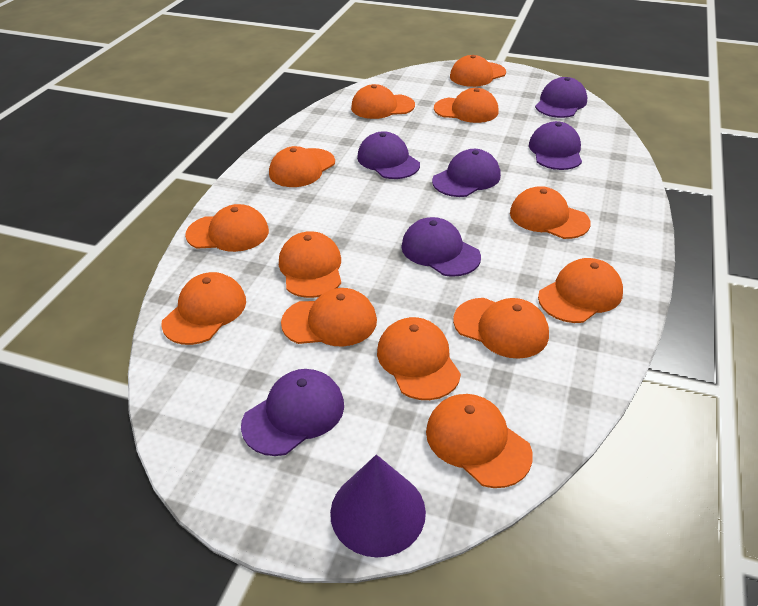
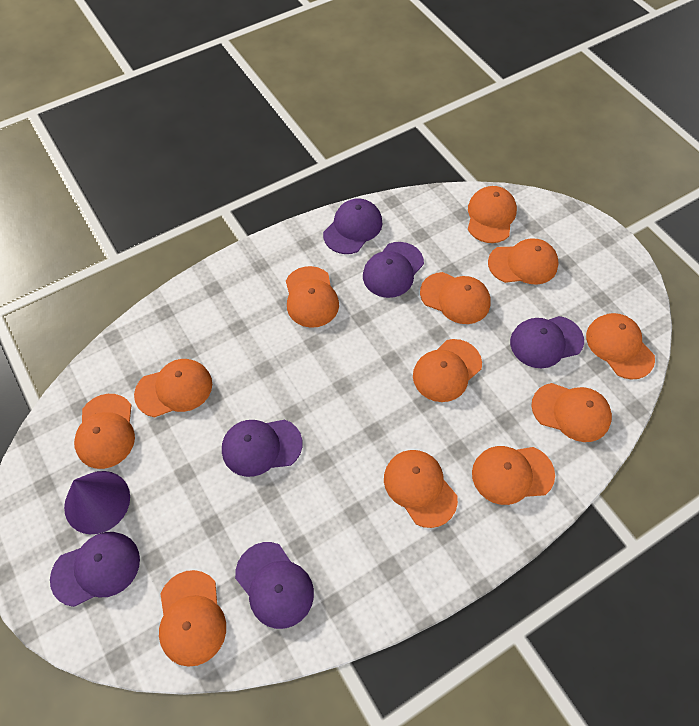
orange cap: 13 -> 12

